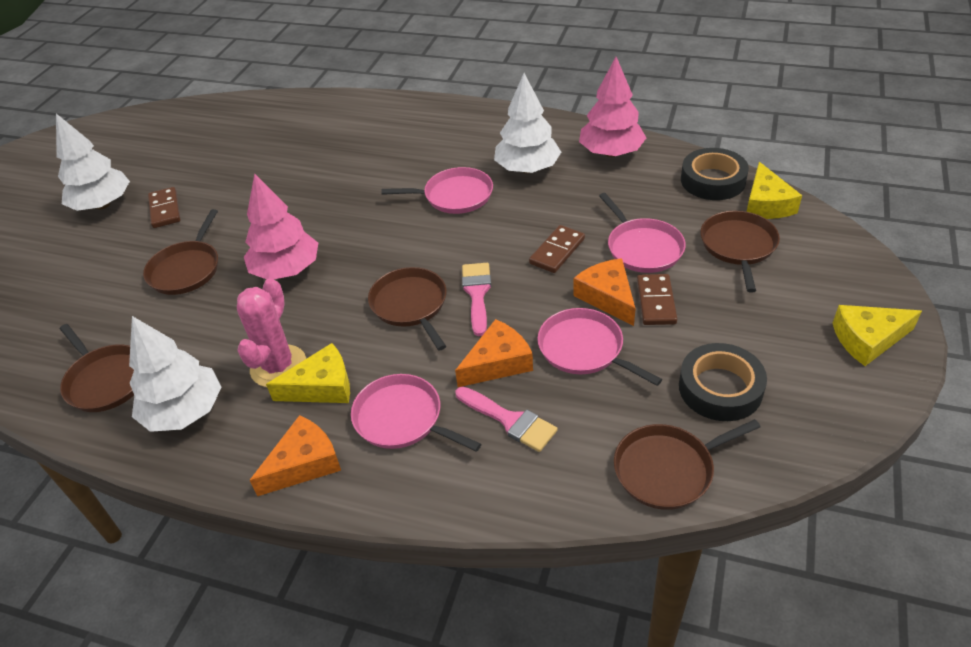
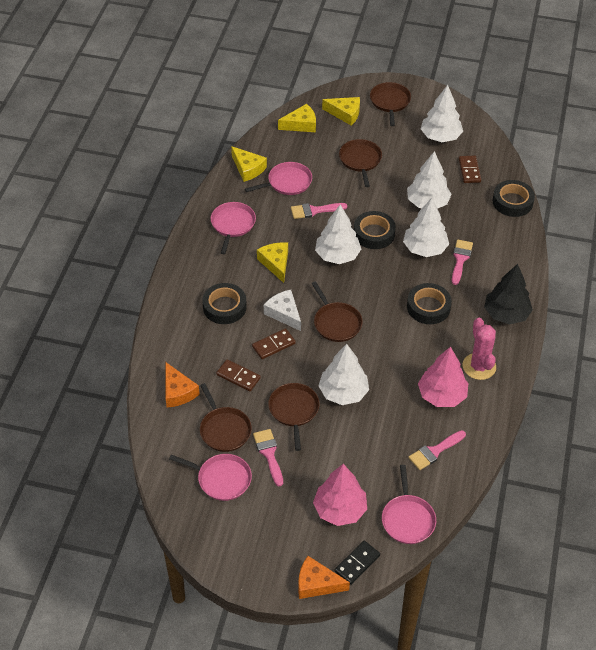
black domino: 0 -> 1
black tape: 2 -> 4
black tree: 0 -> 1
orange cheese: 3 -> 2
pink brush: 2 -> 4
white cheese: 0 -> 1
white tree: 3 -> 5
yellow cheese: 3 -> 4

